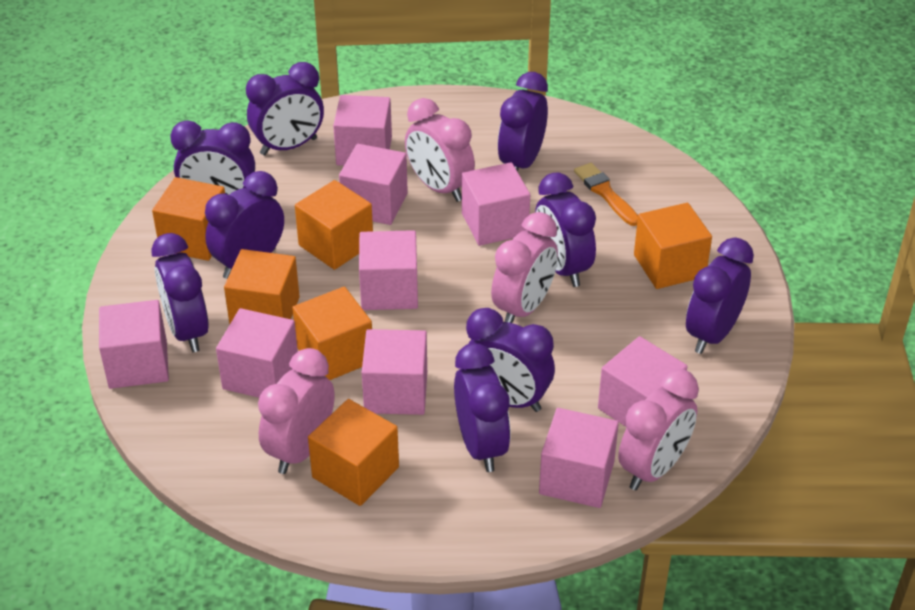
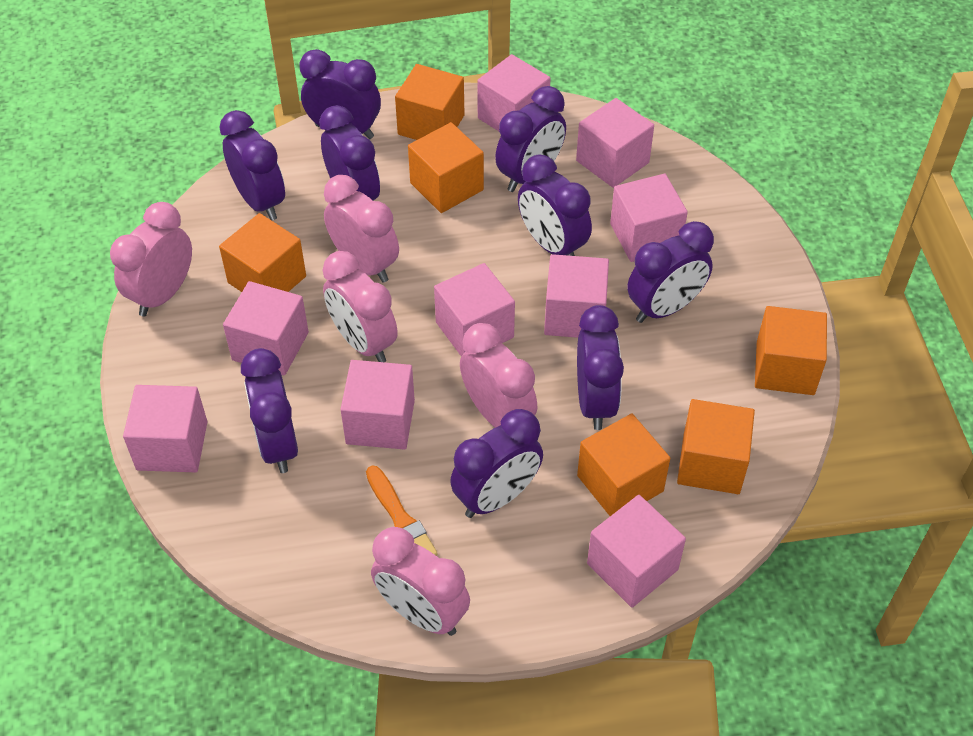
pink clock: 4 -> 5

